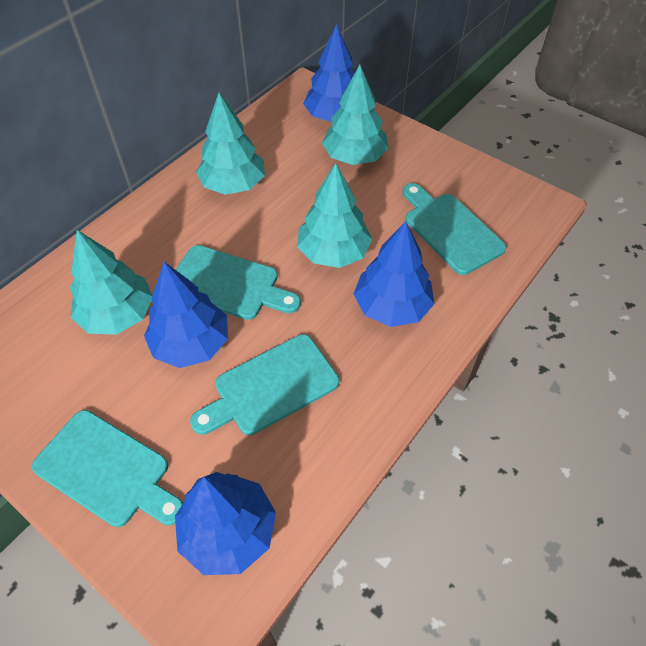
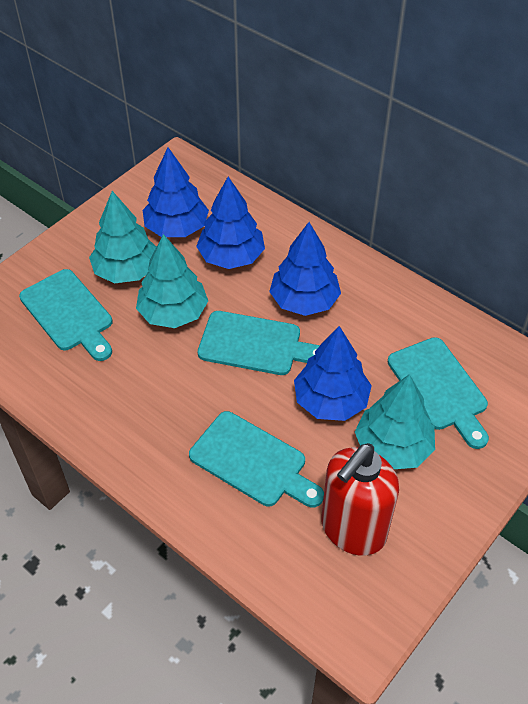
red soap dispenser: 0 -> 1
turquoise tree: 4 -> 3

